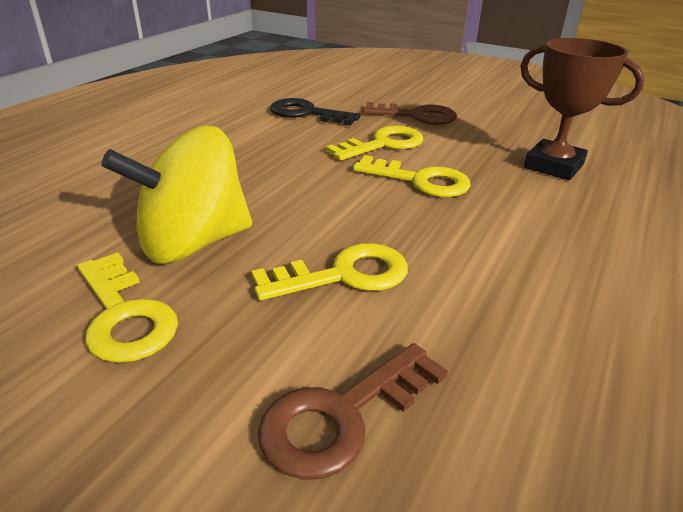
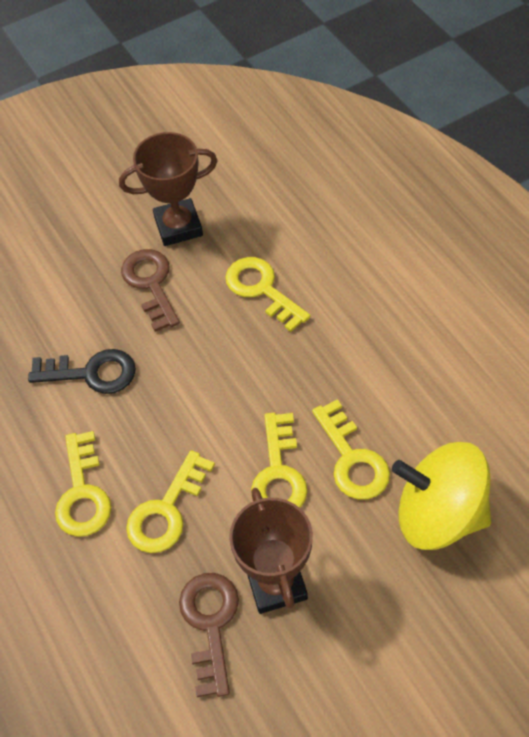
brown trophy: 1 -> 2
yellow key: 4 -> 5

